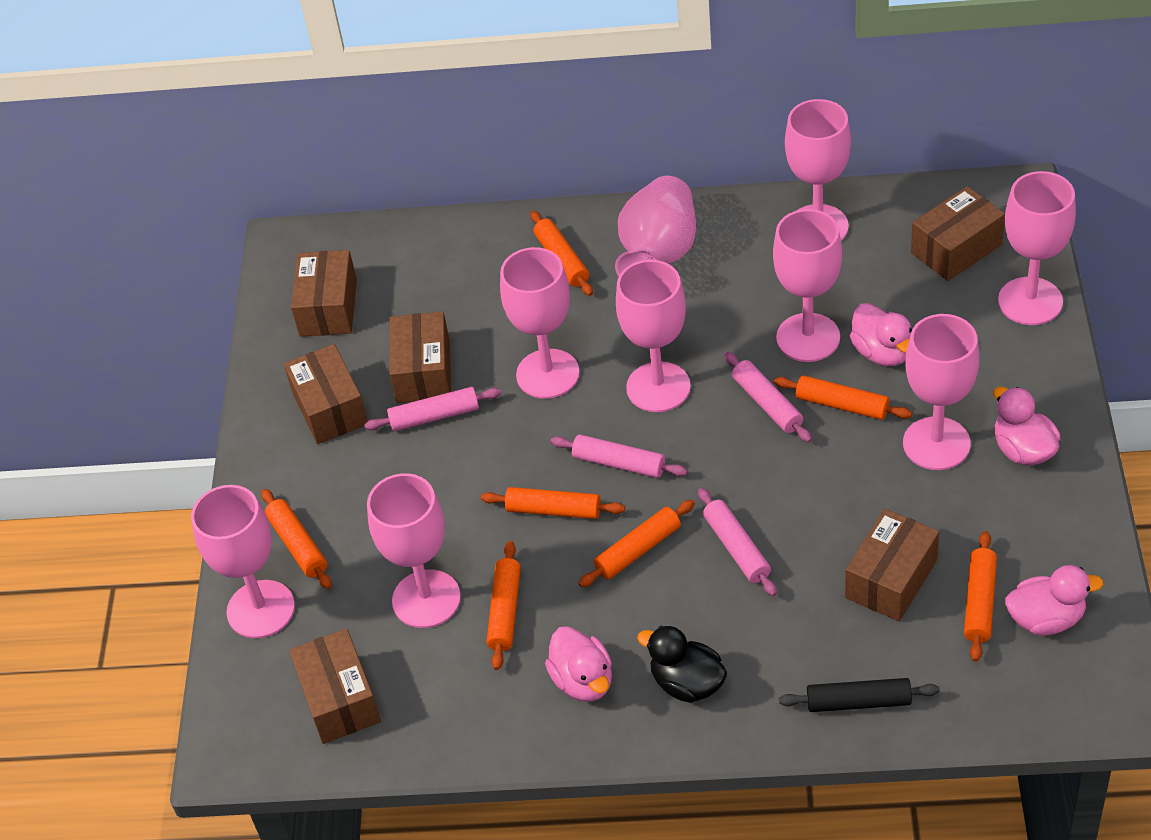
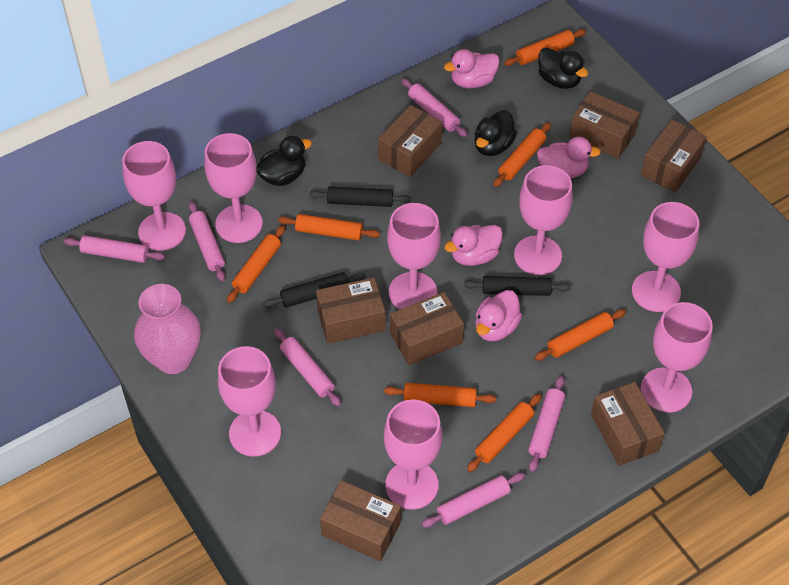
black duck: 1 -> 3
black rolling pin: 1 -> 3
brown box: 6 -> 7
pink rolling pin: 4 -> 6

